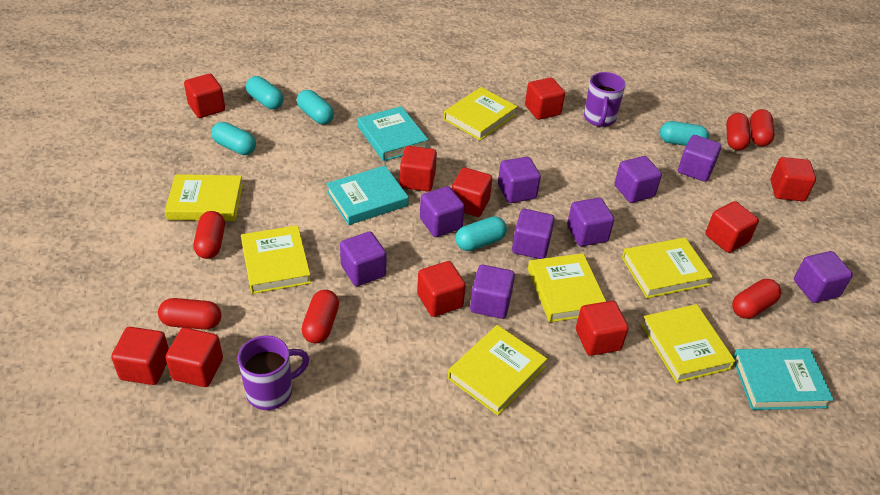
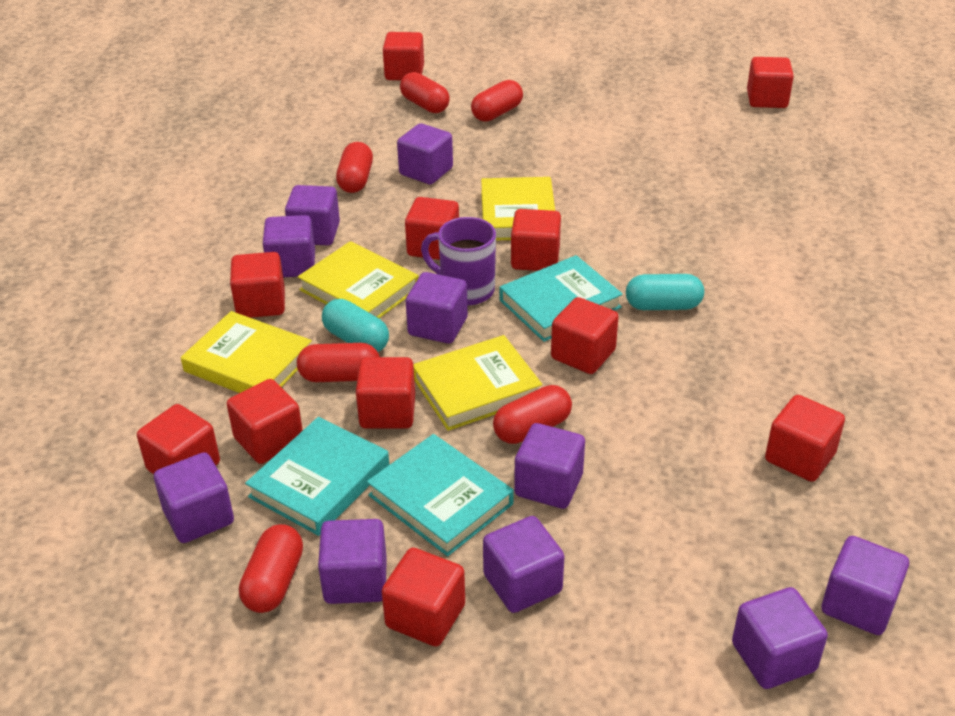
purple cube: 9 -> 10
purple mug: 2 -> 1
red cube: 10 -> 11
turquoise capsule: 5 -> 2
yellow book: 7 -> 4

